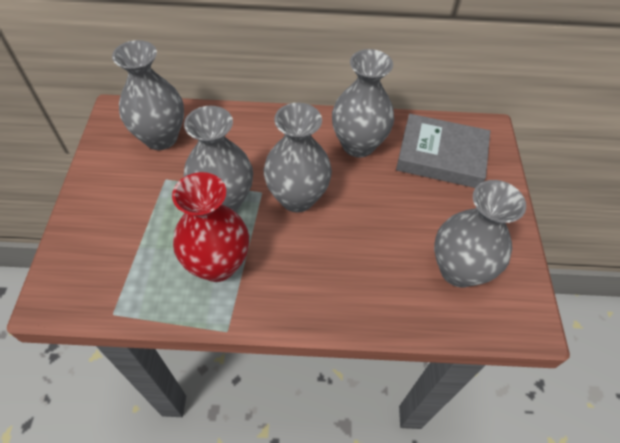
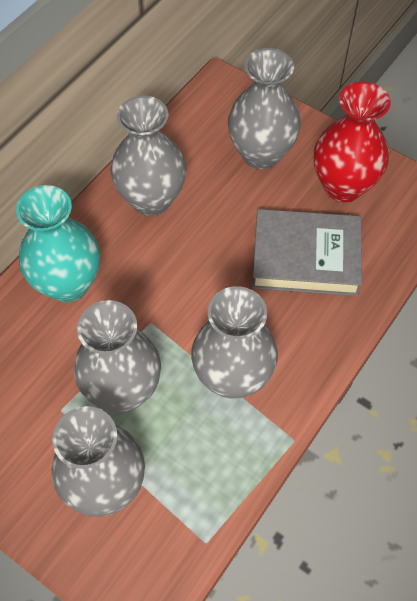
turquoise vase: 0 -> 1

